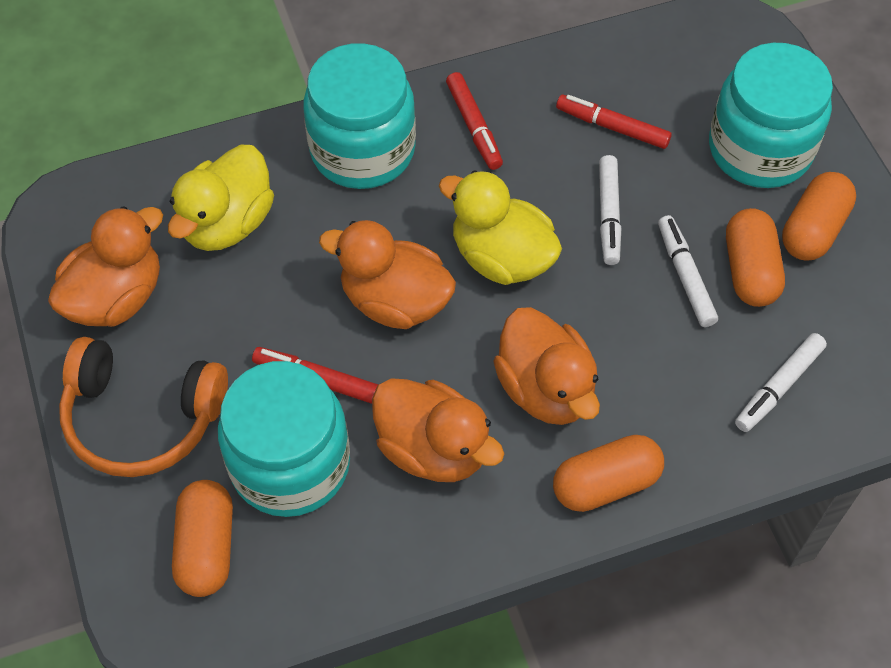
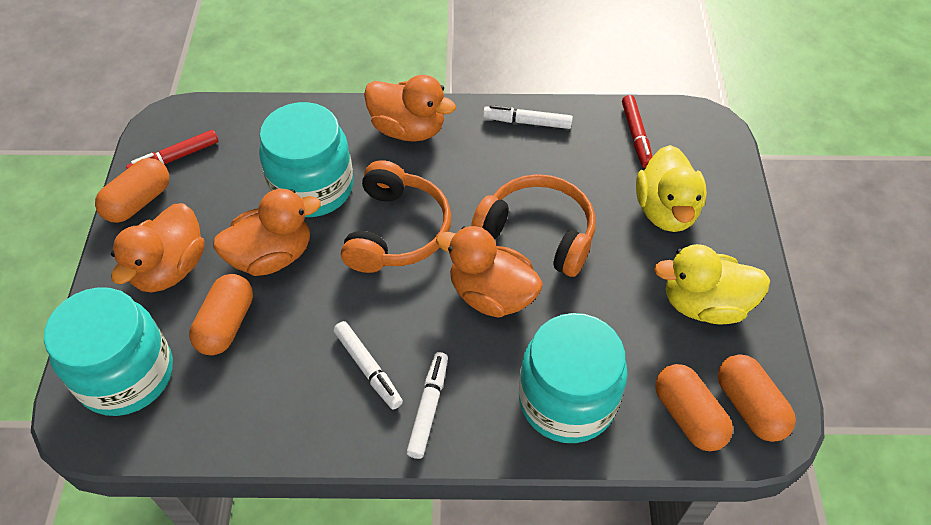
orange headphones: 1 -> 2
red marker: 3 -> 2

